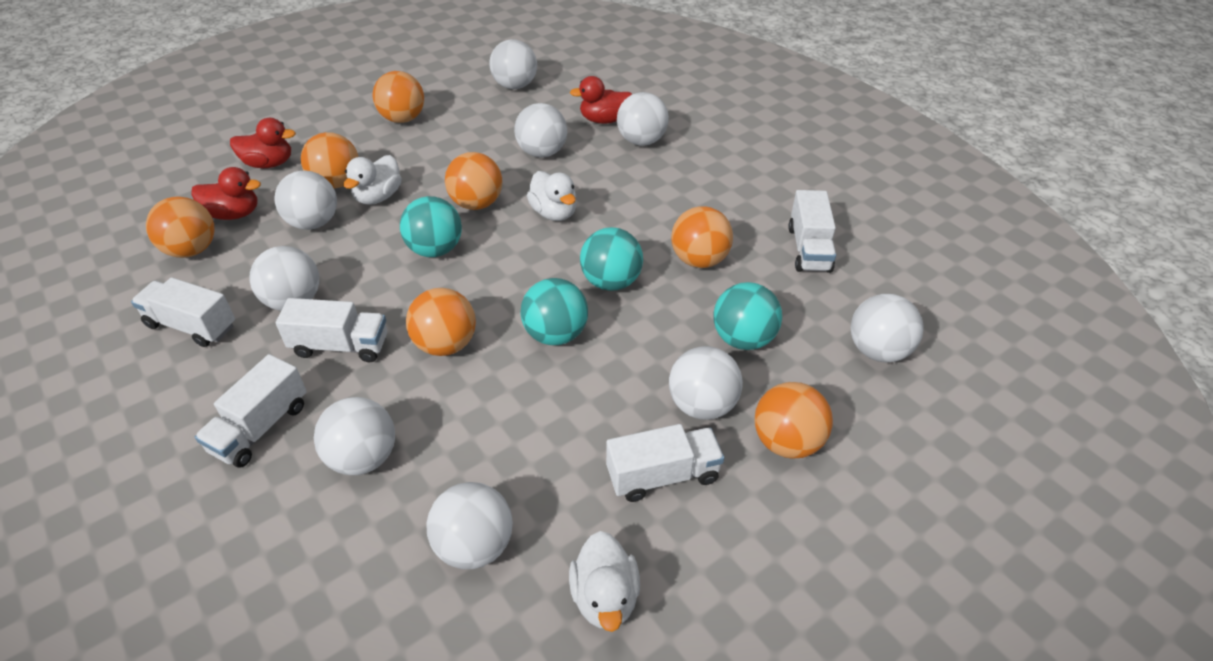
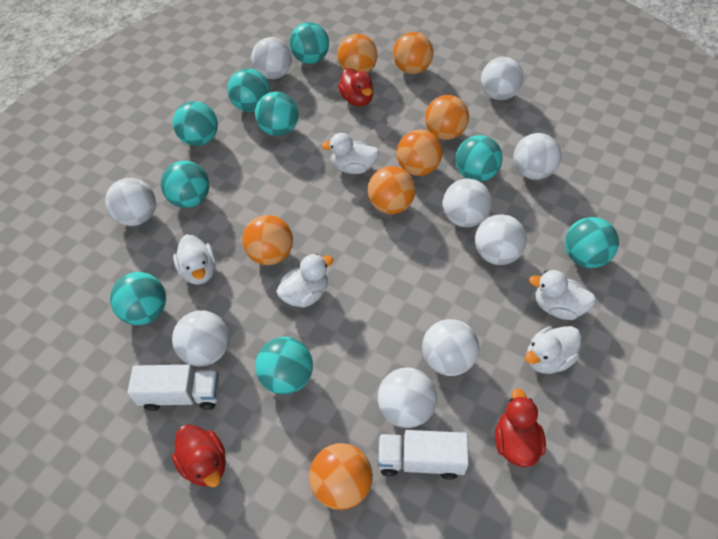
turquoise ball: 4 -> 9
white duck: 3 -> 5
white truck: 5 -> 2

